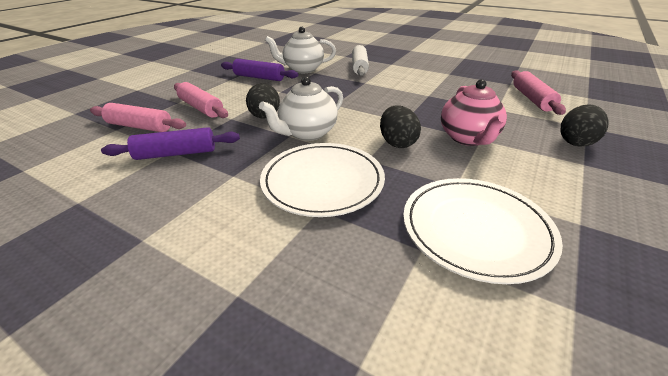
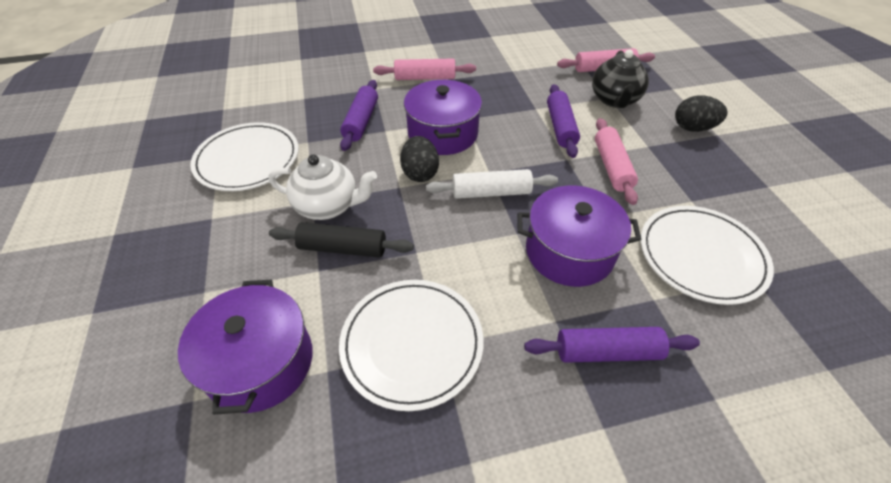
black egg: 3 -> 2
black rolling pin: 0 -> 1
black teapot: 0 -> 1
pink teapot: 1 -> 0
purple pot: 0 -> 3
purple rolling pin: 2 -> 3
white plate: 2 -> 3
white teapot: 2 -> 1

